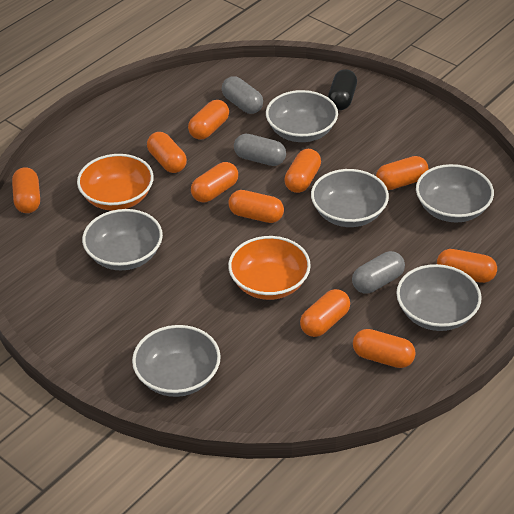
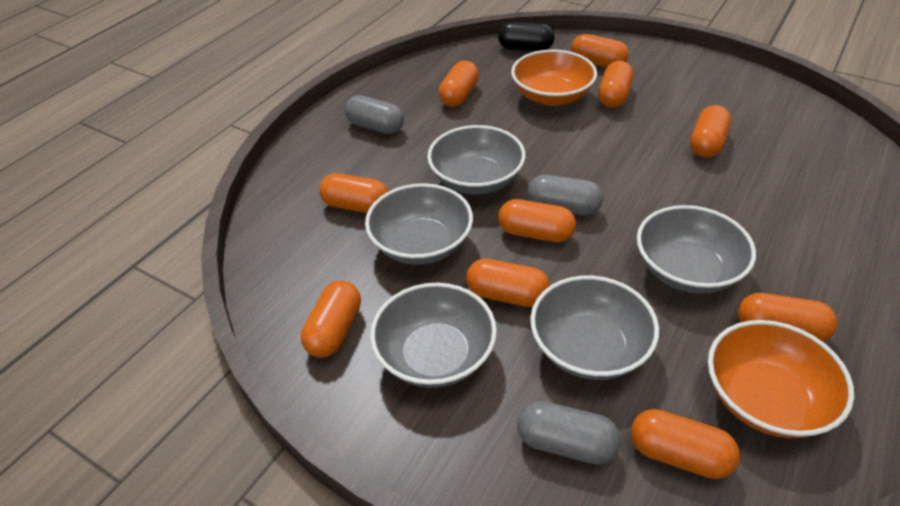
grey bowl: 6 -> 5

